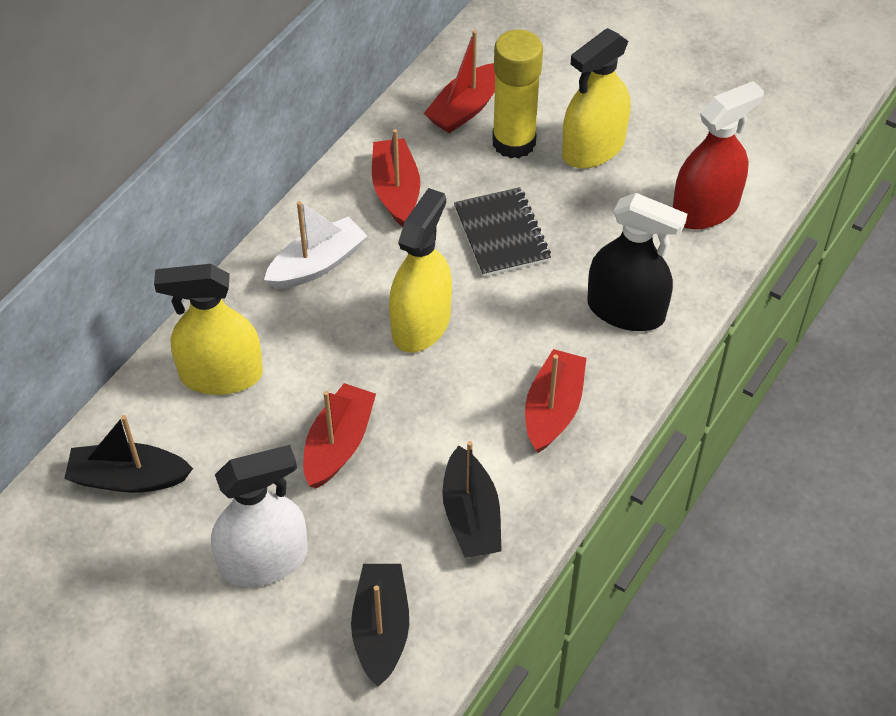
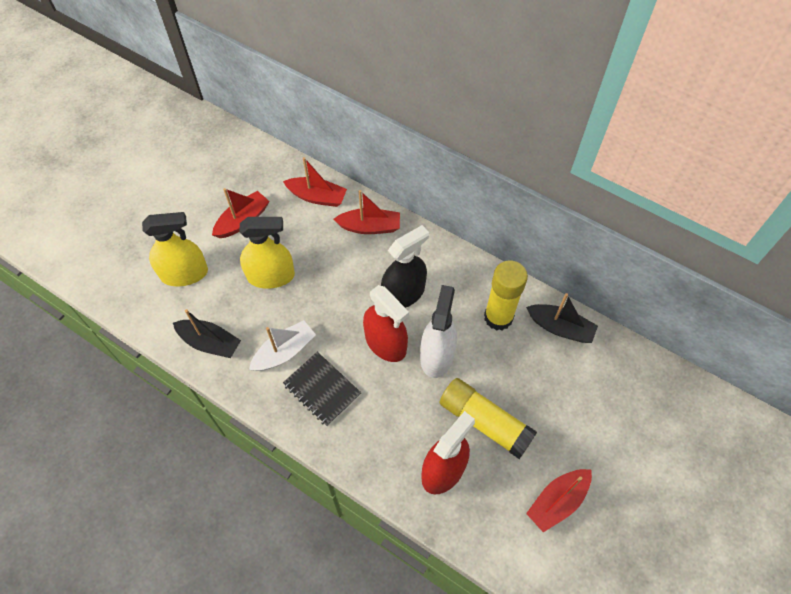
black boat: 3 -> 2
red spray bottle: 1 -> 2
yellow glue stick: 1 -> 2
yellow spray bottle: 3 -> 2

